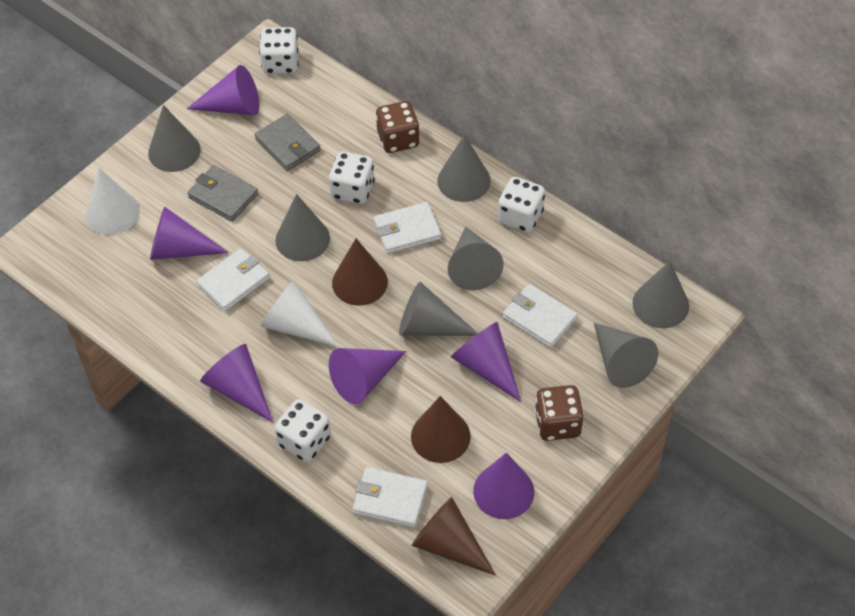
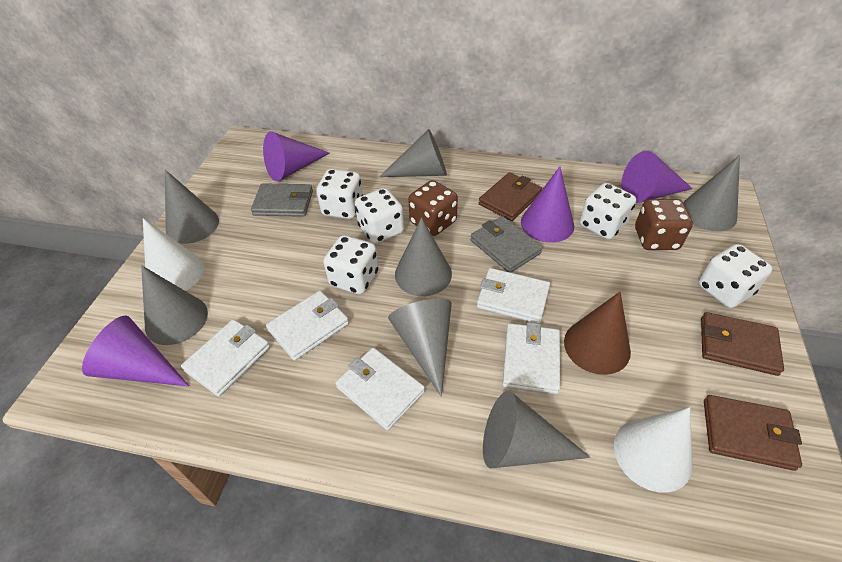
brown cone: 3 -> 1
brown wallet: 0 -> 3
purple cone: 6 -> 4
white dice: 4 -> 5
white wallet: 4 -> 5

